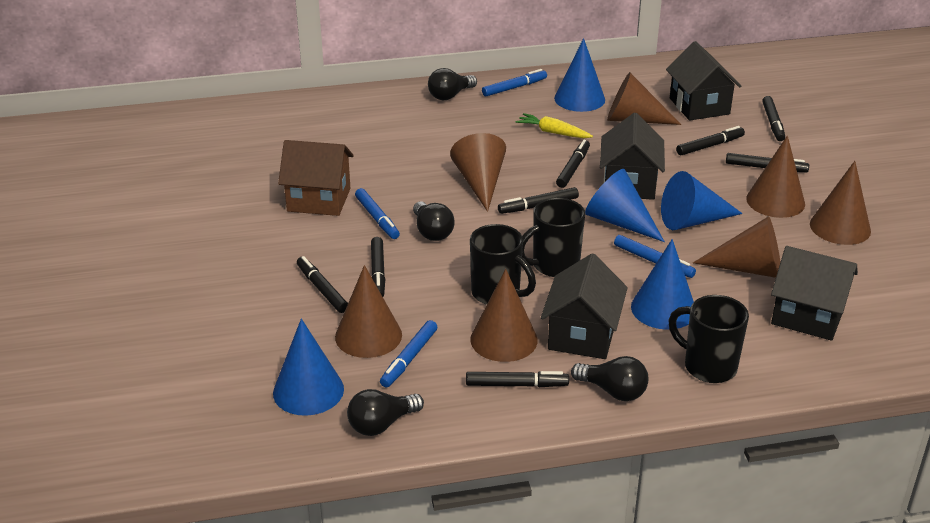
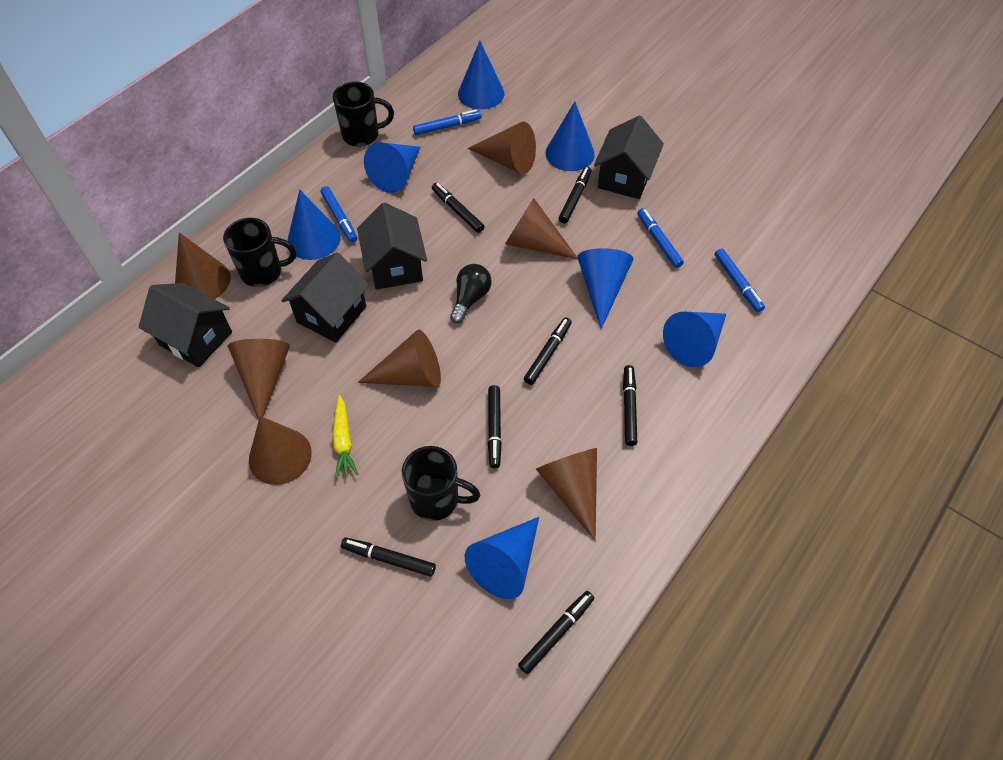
black light bulb: 4 -> 1
black marker: 8 -> 7
blue cone: 5 -> 7
brown house: 1 -> 0

